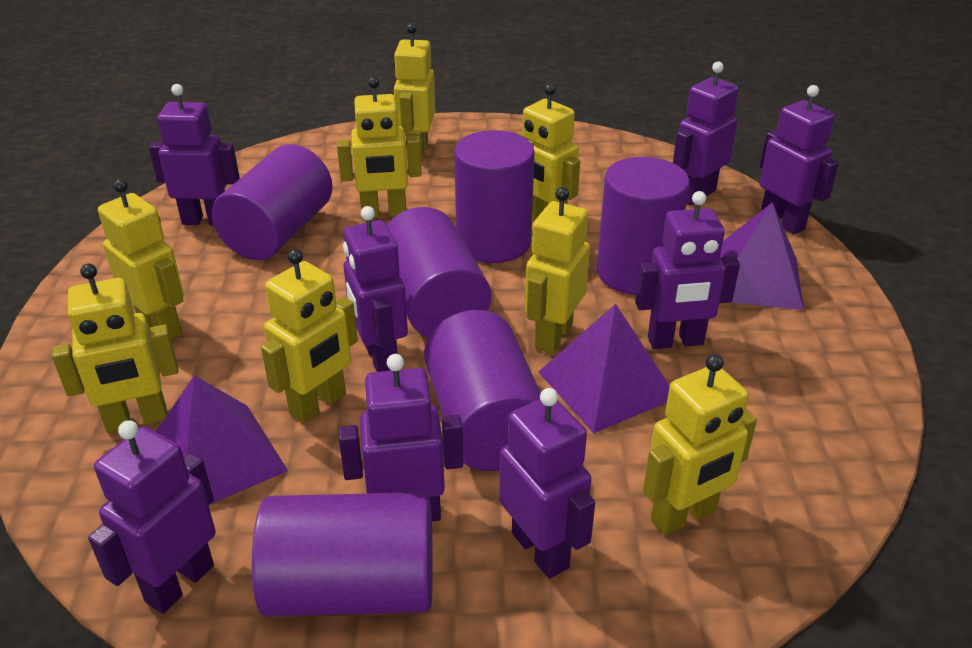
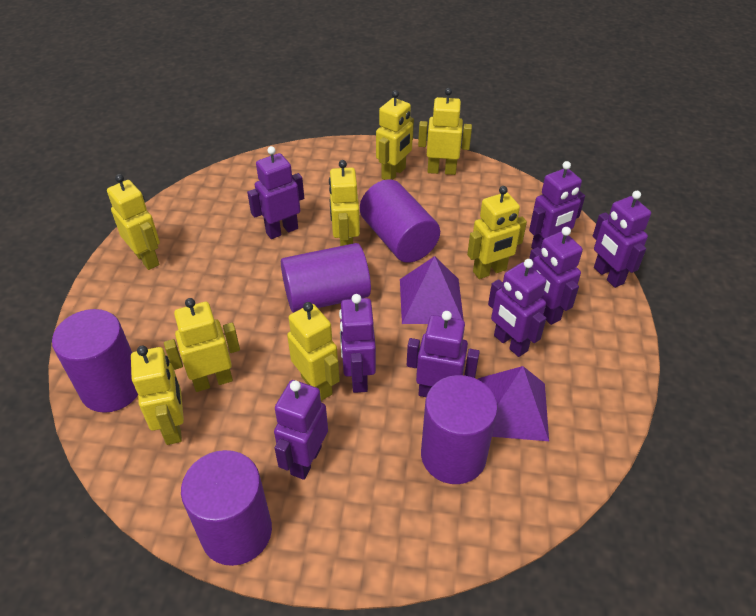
purple cylinder: 6 -> 5
purple pyramid: 3 -> 2

